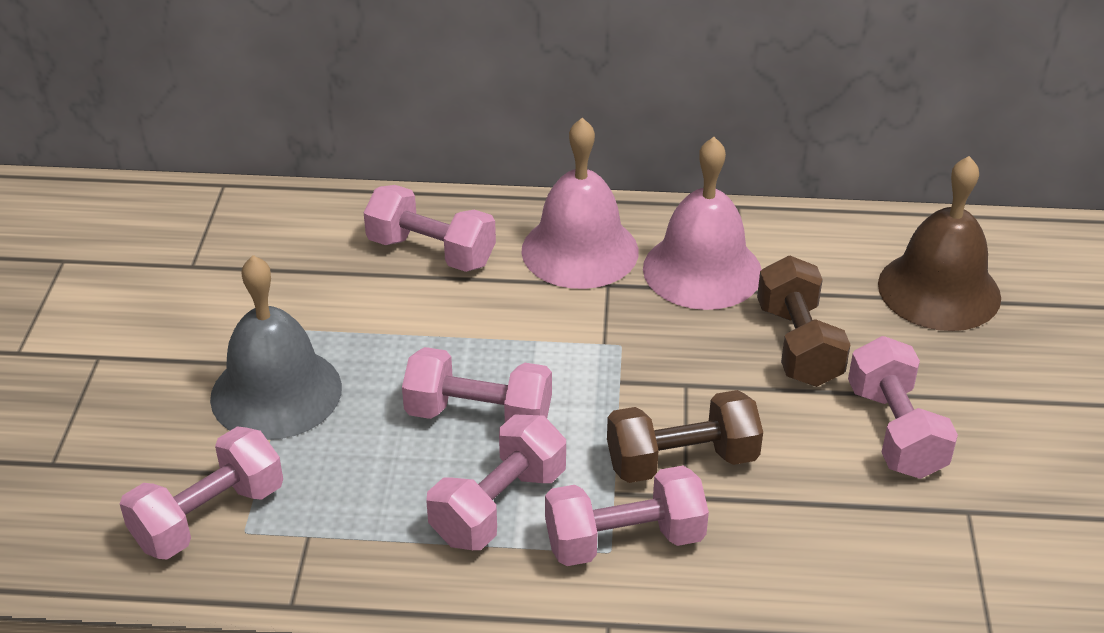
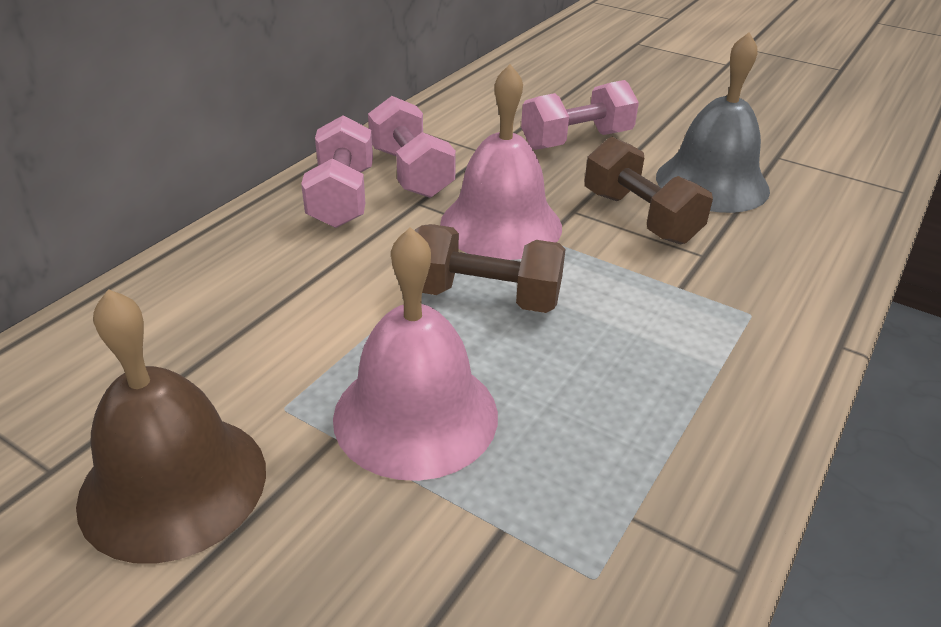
pink dumbbell: 6 -> 3

